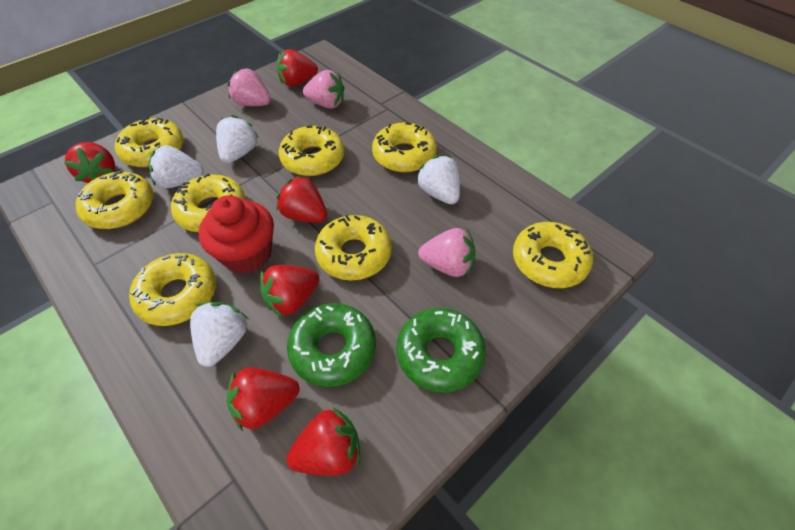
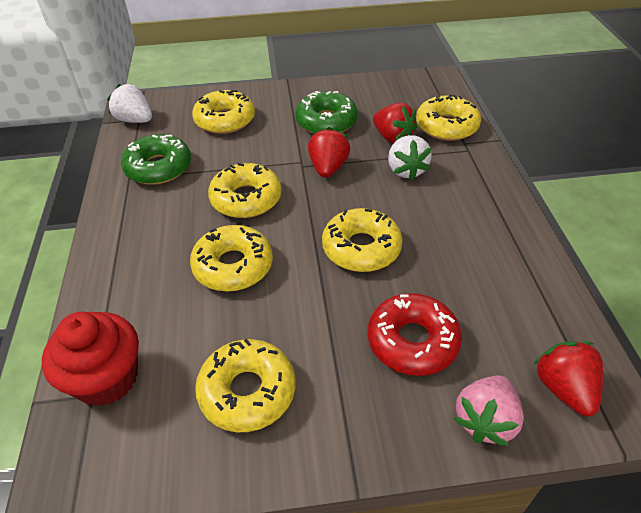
pink strawberry: 3 -> 1
red donut: 0 -> 1
red strawberry: 6 -> 3
white strawberry: 4 -> 2
yellow donut: 8 -> 6

